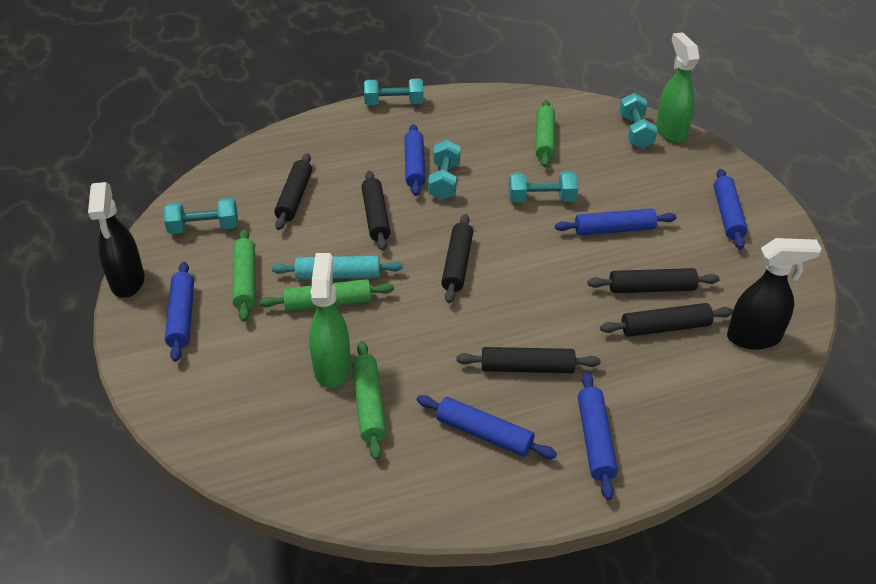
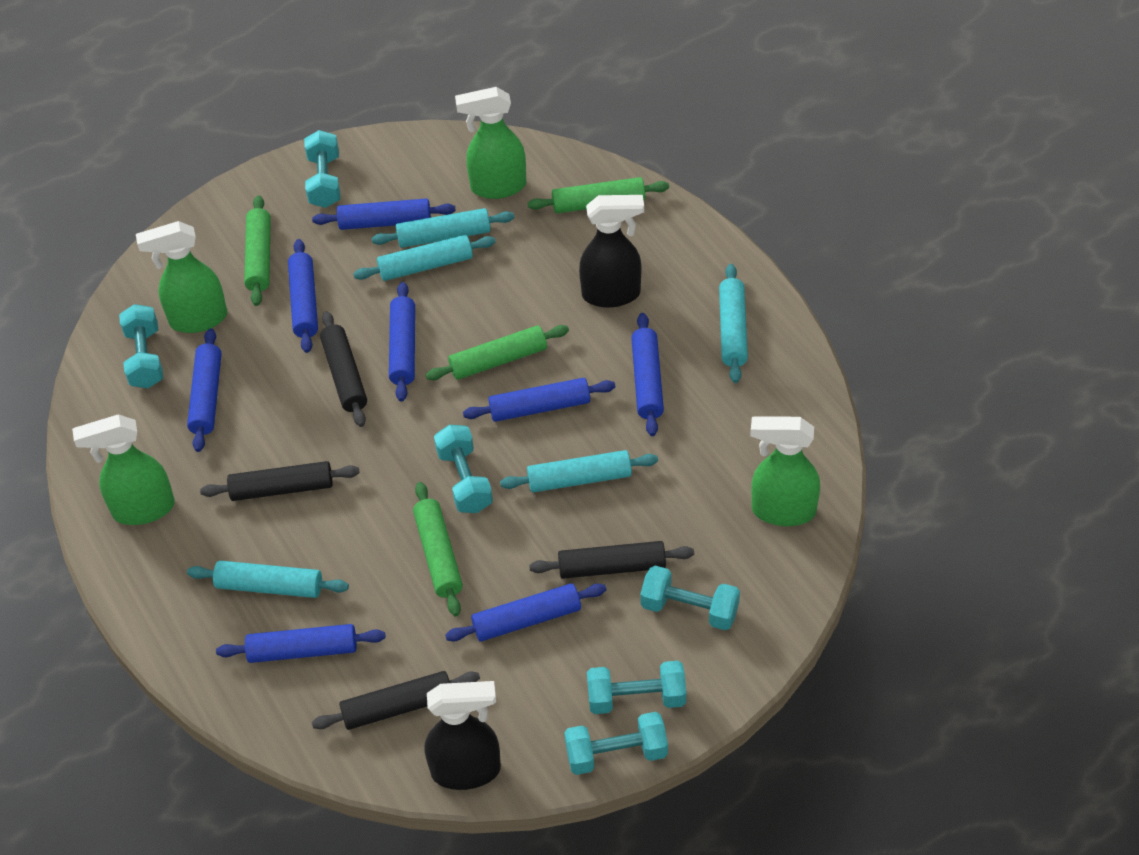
black rolling pin: 6 -> 4
blue rolling pin: 6 -> 8
green spray bottle: 2 -> 4
turquoise dumbbell: 5 -> 6
turquoise rolling pin: 1 -> 5

